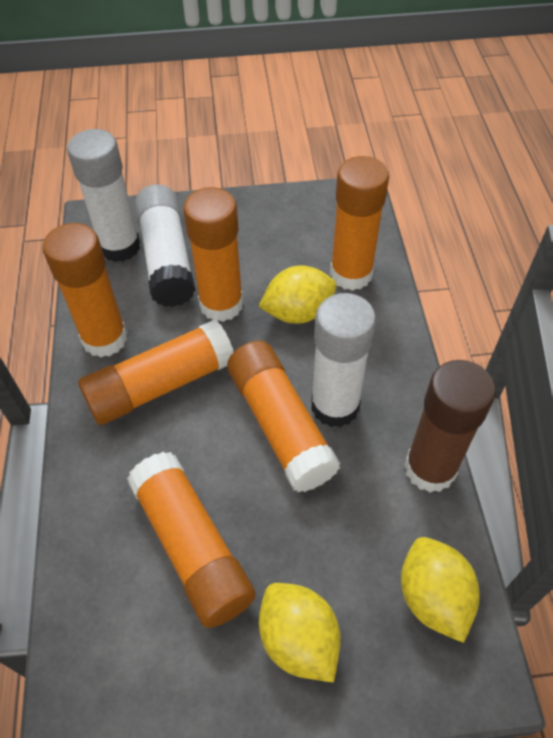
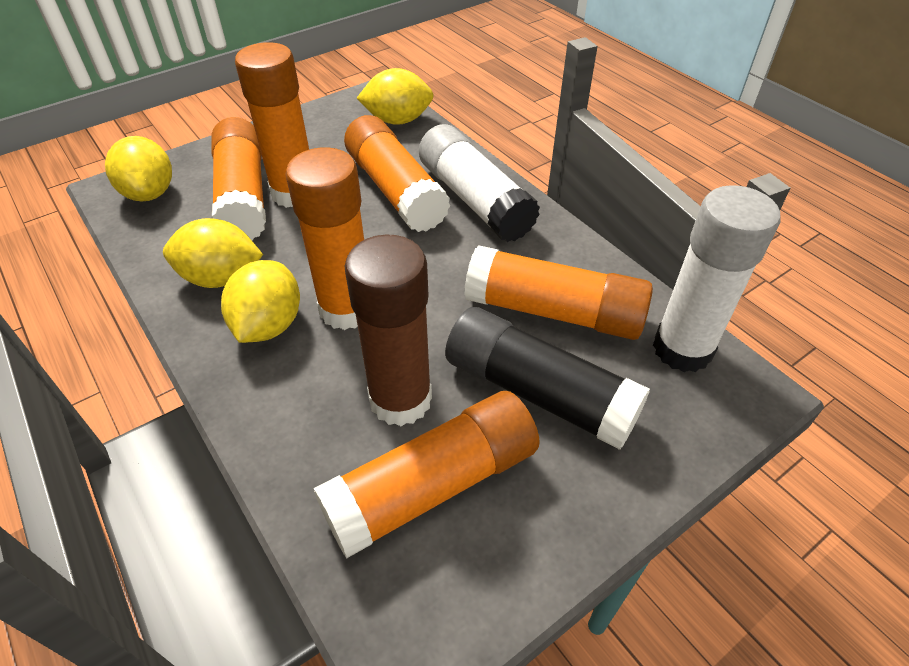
black glue stick: 0 -> 1
white glue stick: 3 -> 2
yellow lemon: 3 -> 4

